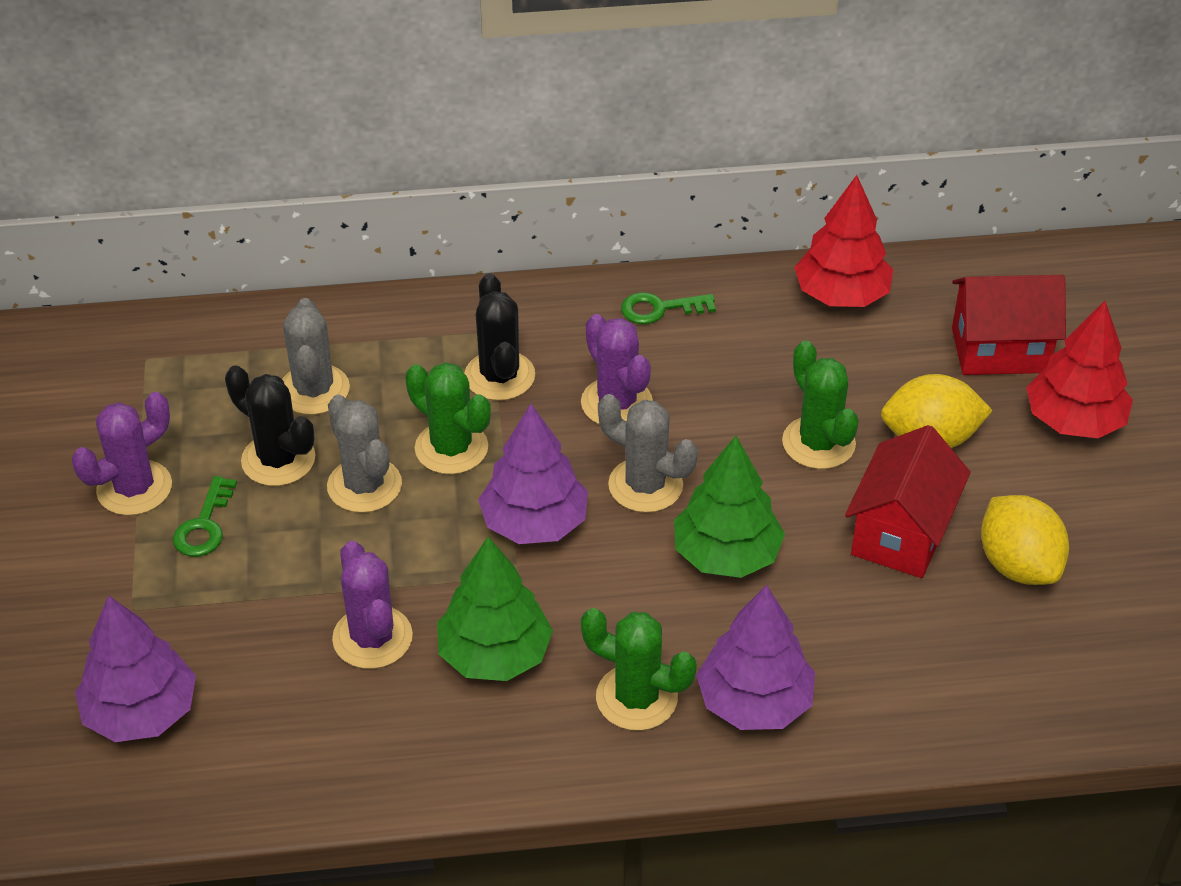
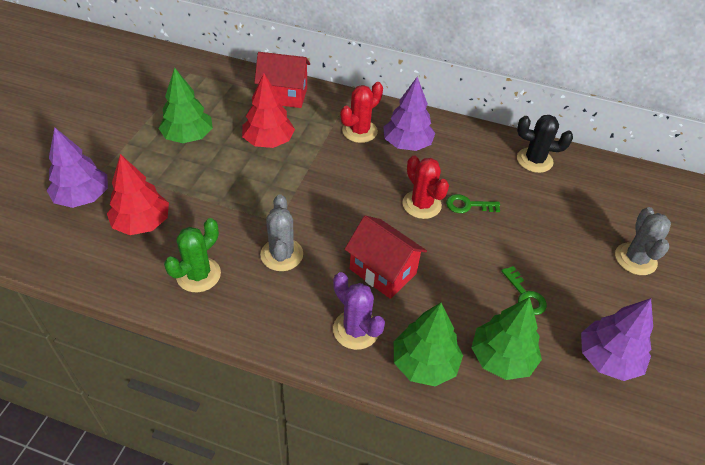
black cactus: 2 -> 1
green cactus: 3 -> 1
green tree: 2 -> 3
grey cactus: 3 -> 2
purple cactus: 3 -> 1
red cactus: 0 -> 2
yellow lemon: 2 -> 0

